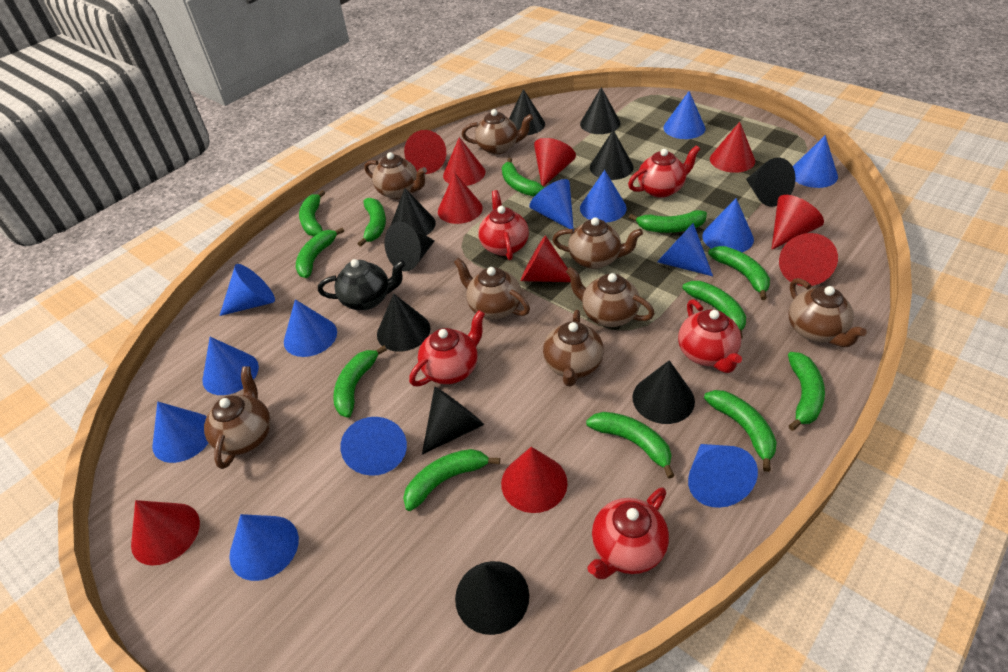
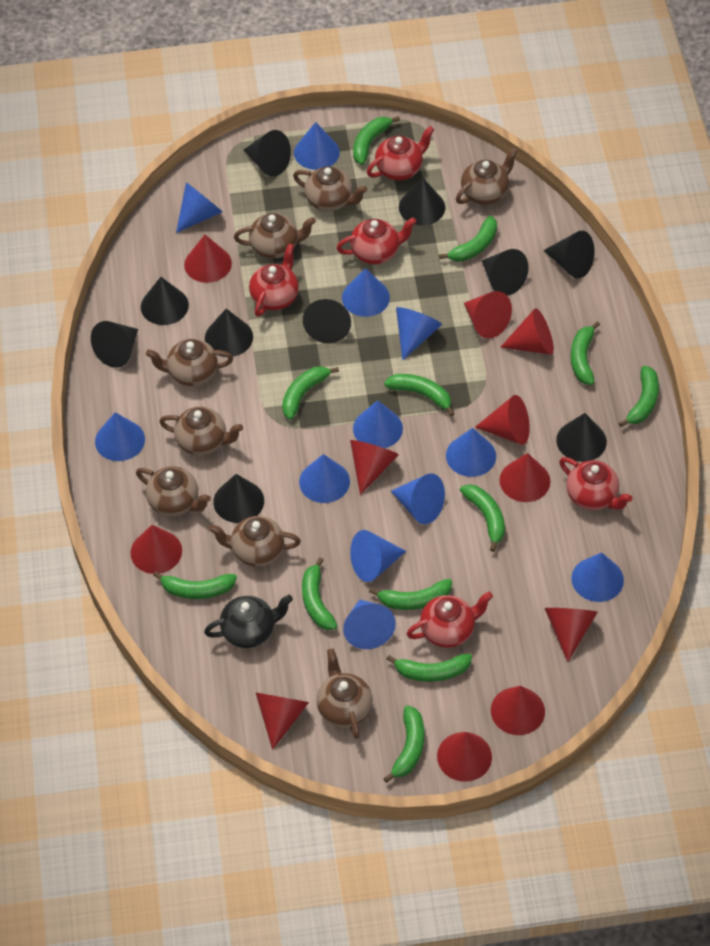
blue cone: 13 -> 12
red cone: 10 -> 11

